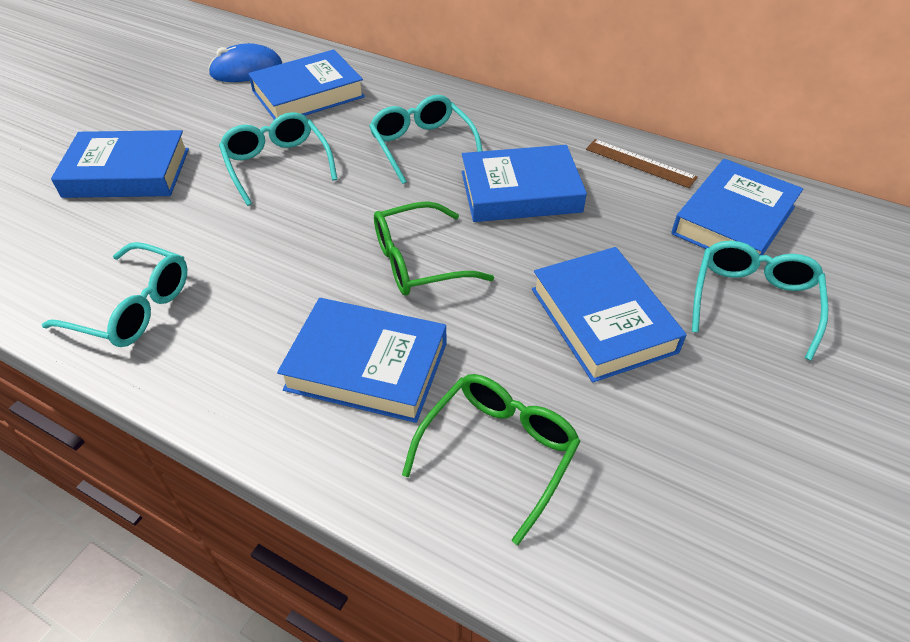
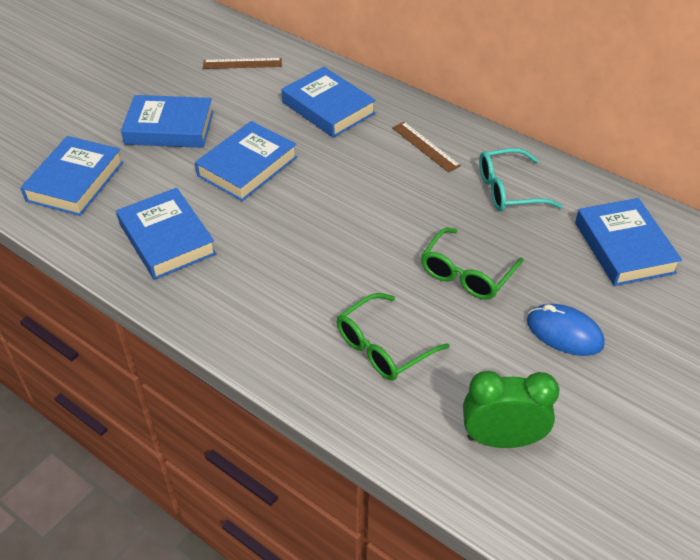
brown ruler: 1 -> 2
green clock: 0 -> 1
turquoise glasses: 4 -> 1

